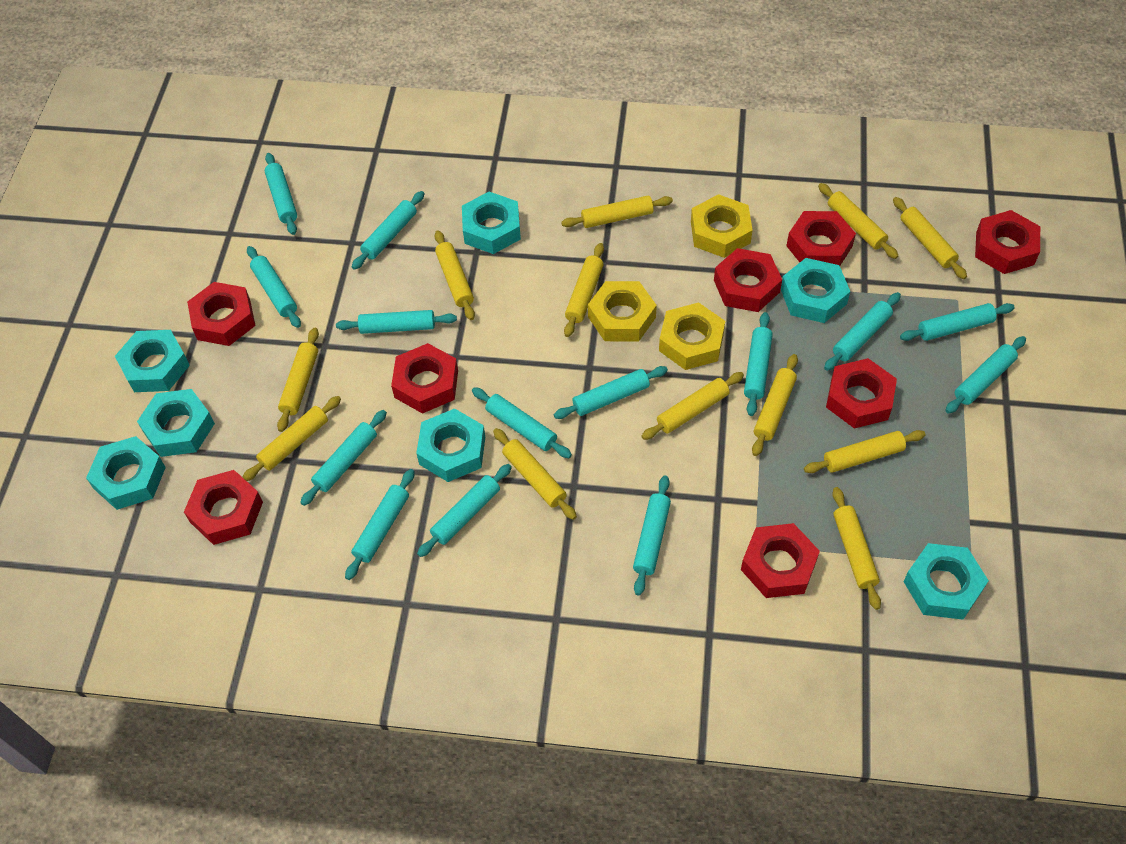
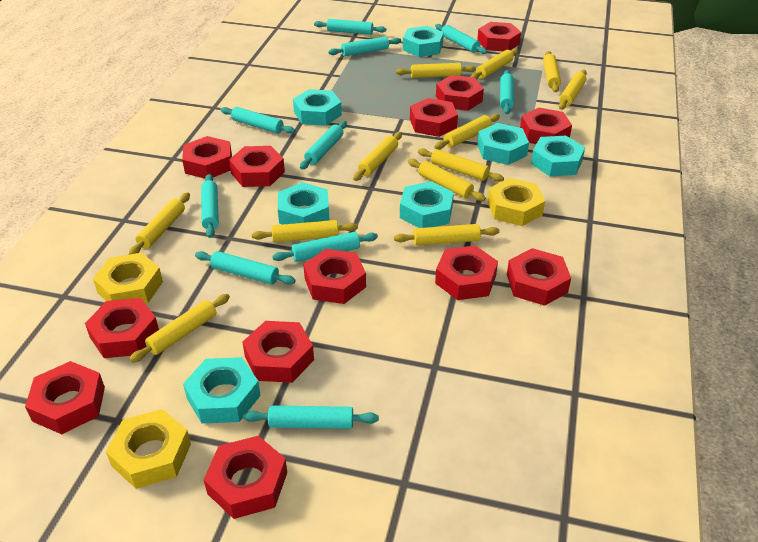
red nut: 8 -> 13
turquoise rolling pin: 14 -> 10

